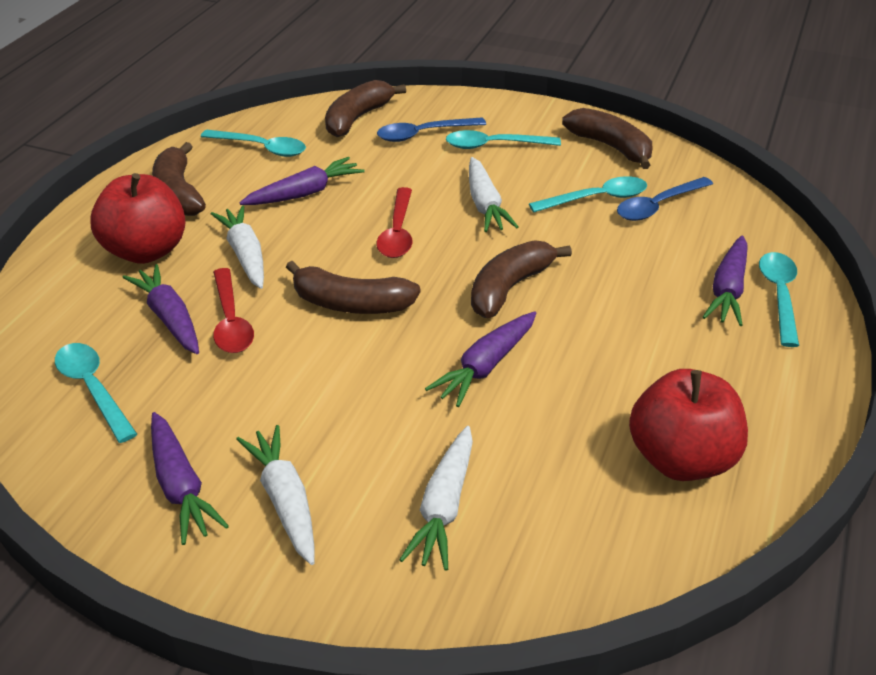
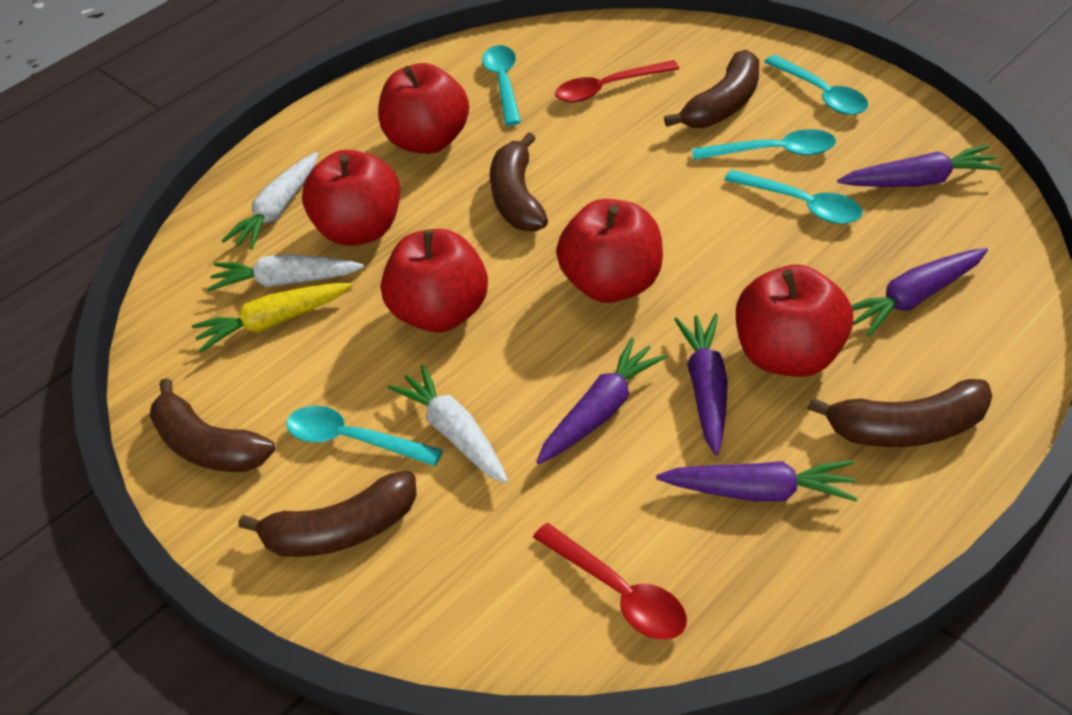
blue spoon: 2 -> 0
red apple: 2 -> 5
white carrot: 4 -> 3
yellow carrot: 0 -> 1

